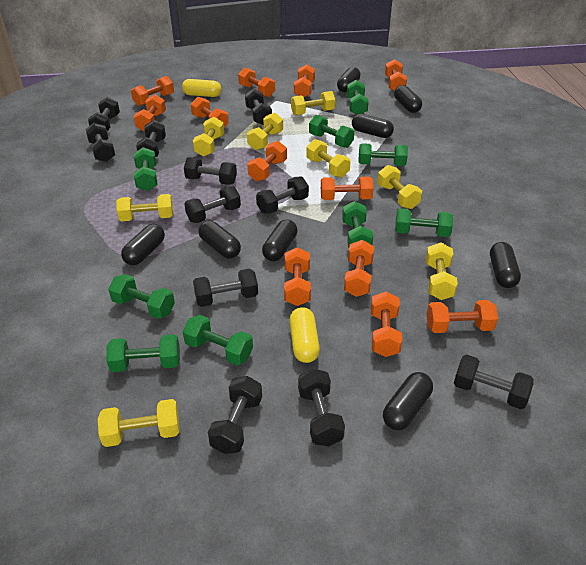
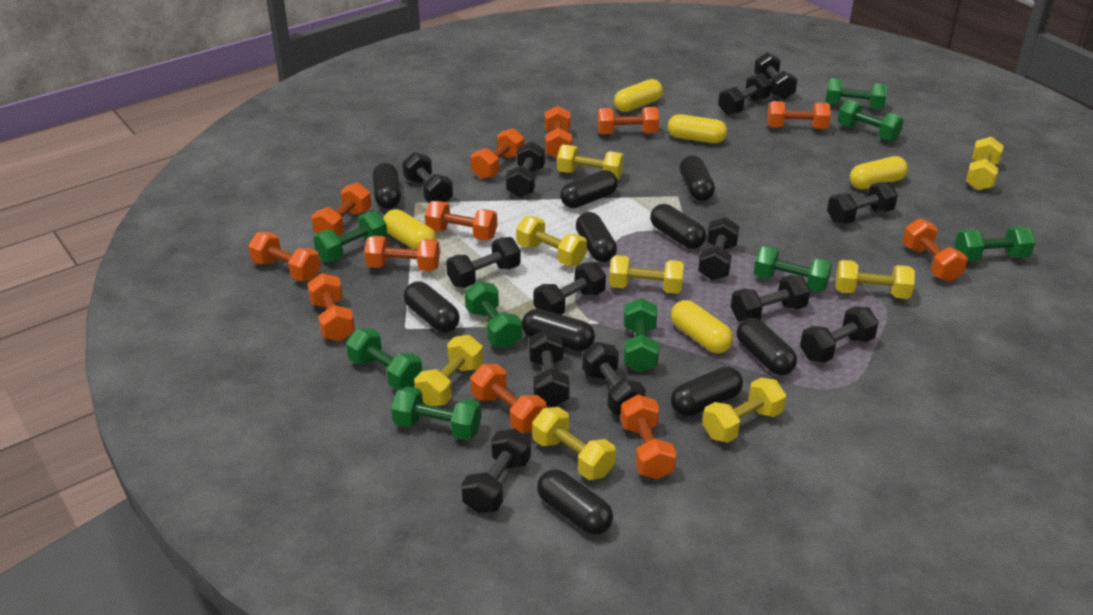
black capsule: 8 -> 10
black dumbbell: 11 -> 13
yellow capsule: 2 -> 5

